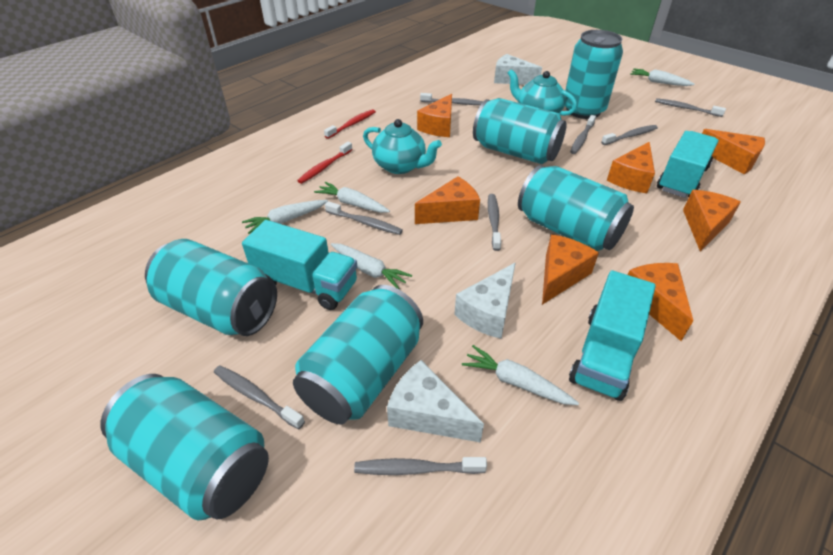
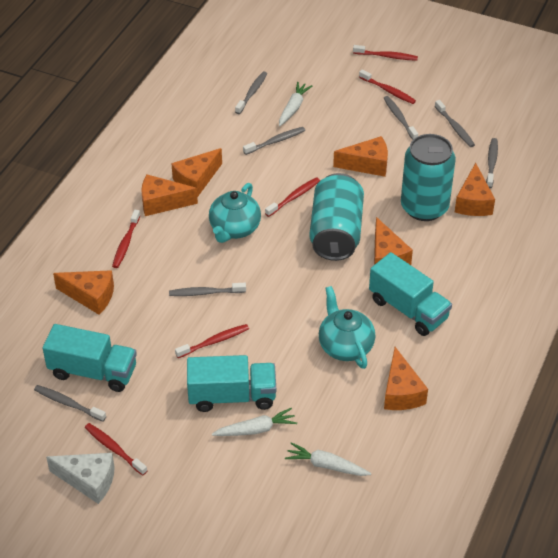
grey toothbrush: 8 -> 7
red toothbrush: 2 -> 6
turquoise can: 6 -> 2
white carrot: 5 -> 3
white cheese: 3 -> 1

